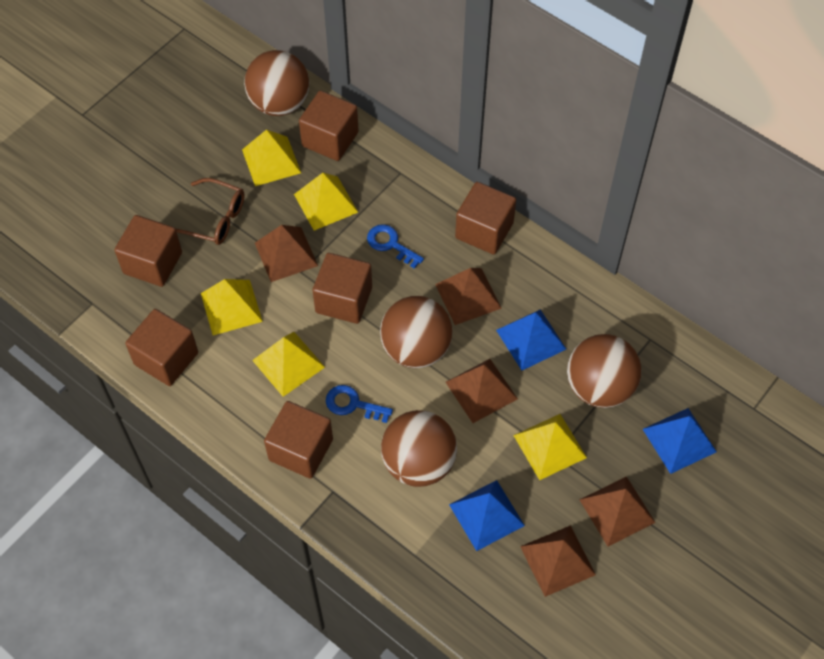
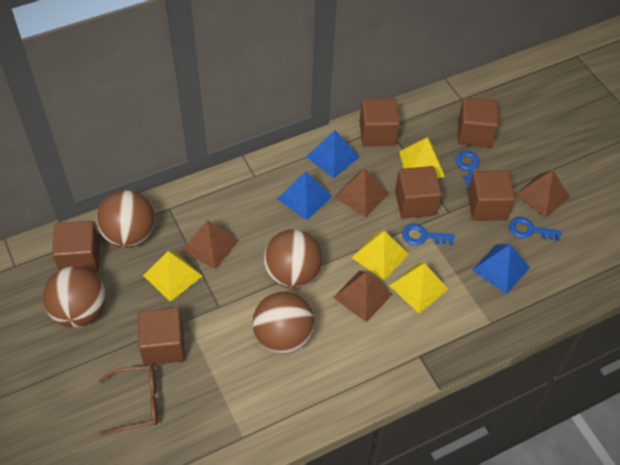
blue key: 2 -> 3
brown pyramid: 5 -> 4
yellow pyramid: 5 -> 4

